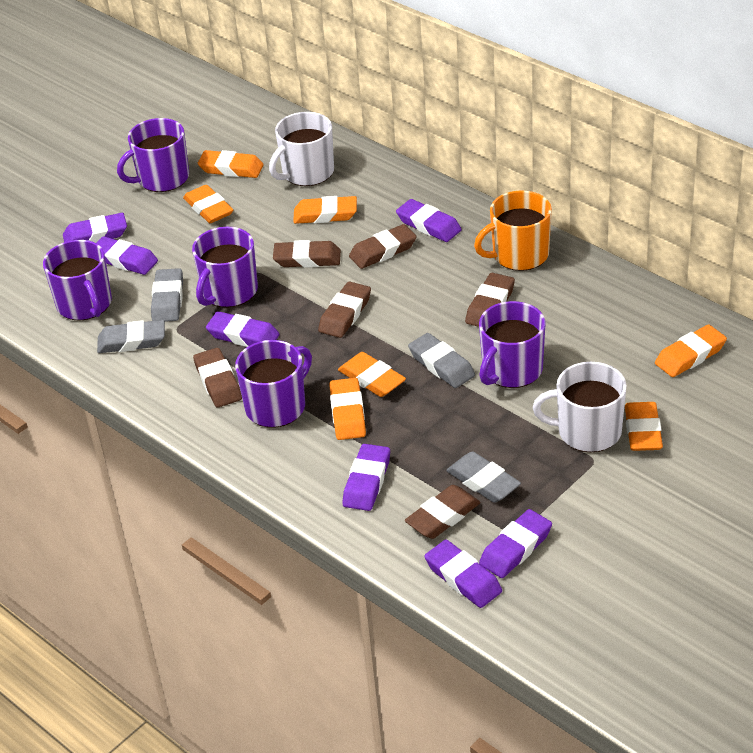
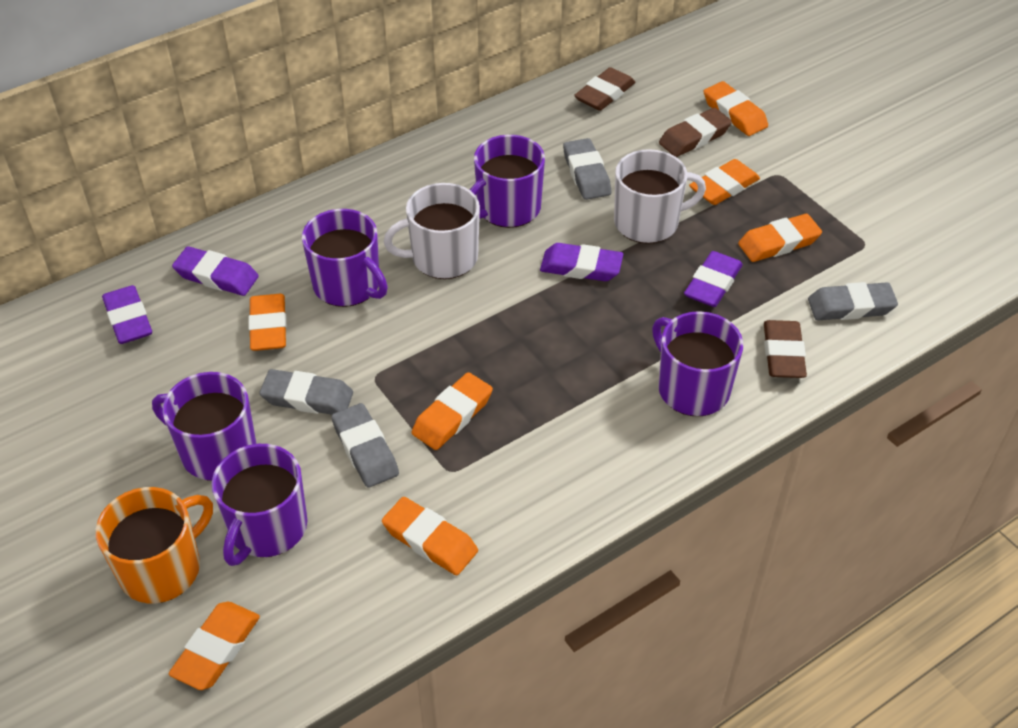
brown eraser: 6 -> 3
purple eraser: 7 -> 4

